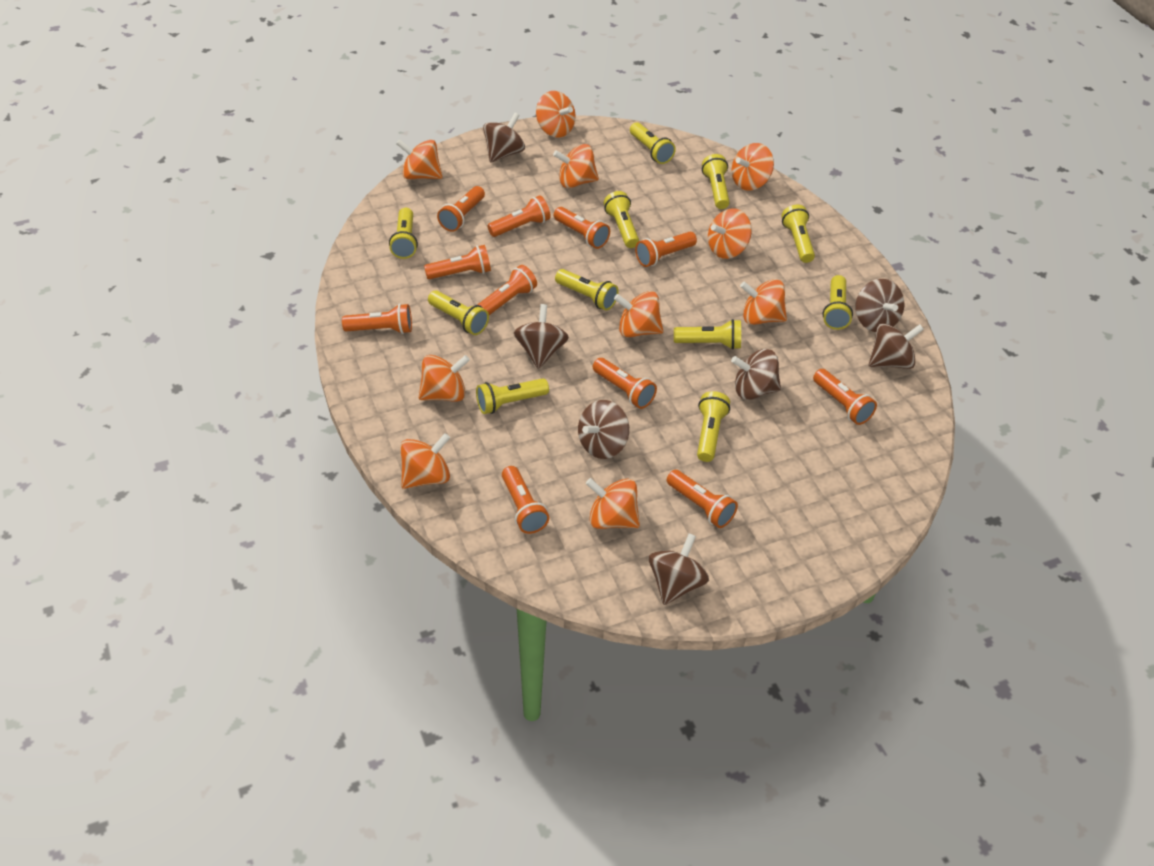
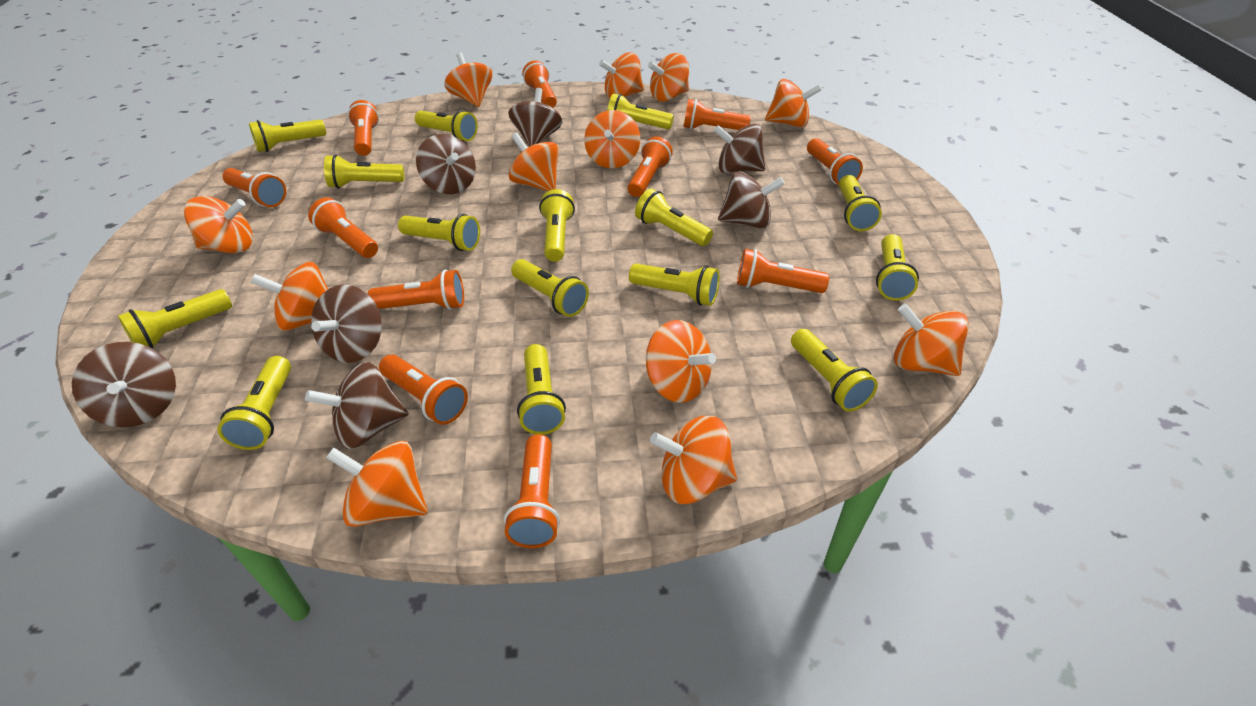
orange spinning top: 10 -> 12
yellow flashlight: 11 -> 15

